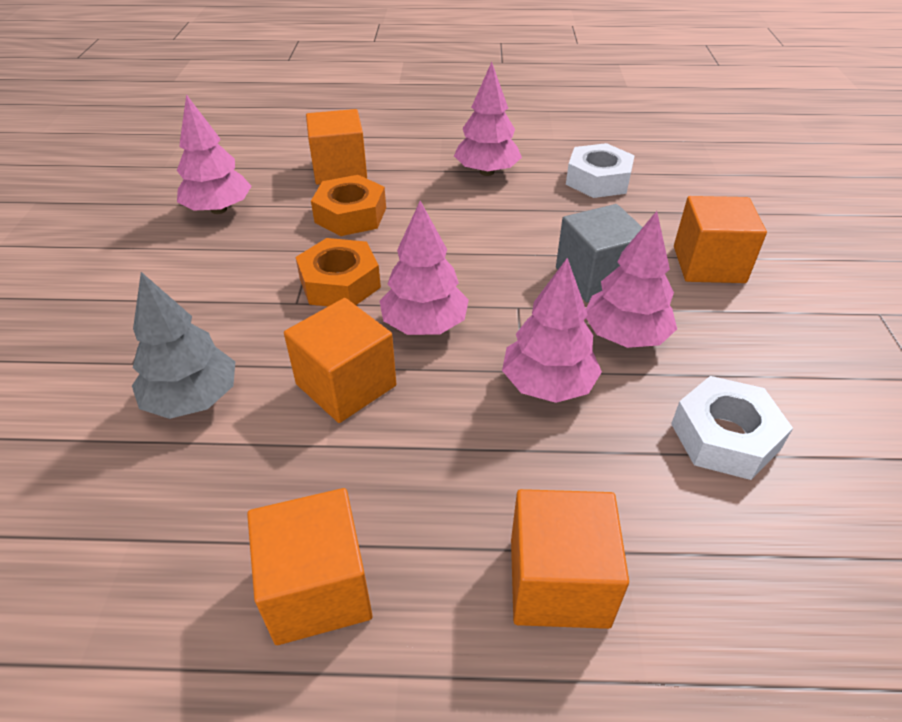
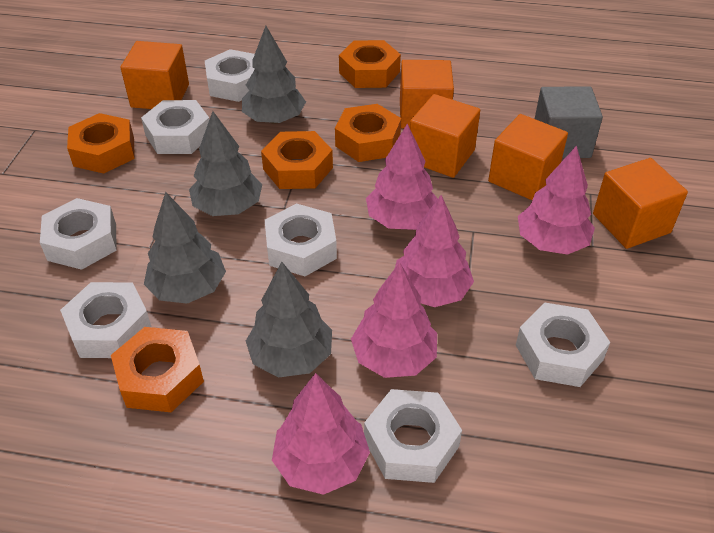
grey tree: 1 -> 4
orange nut: 2 -> 5
white nut: 2 -> 7

